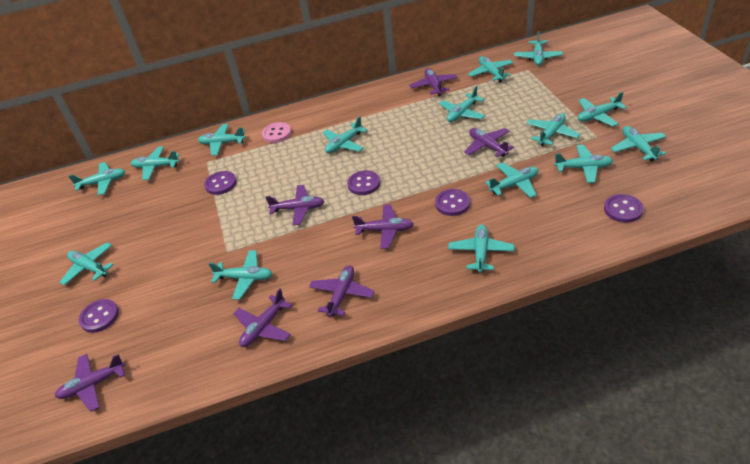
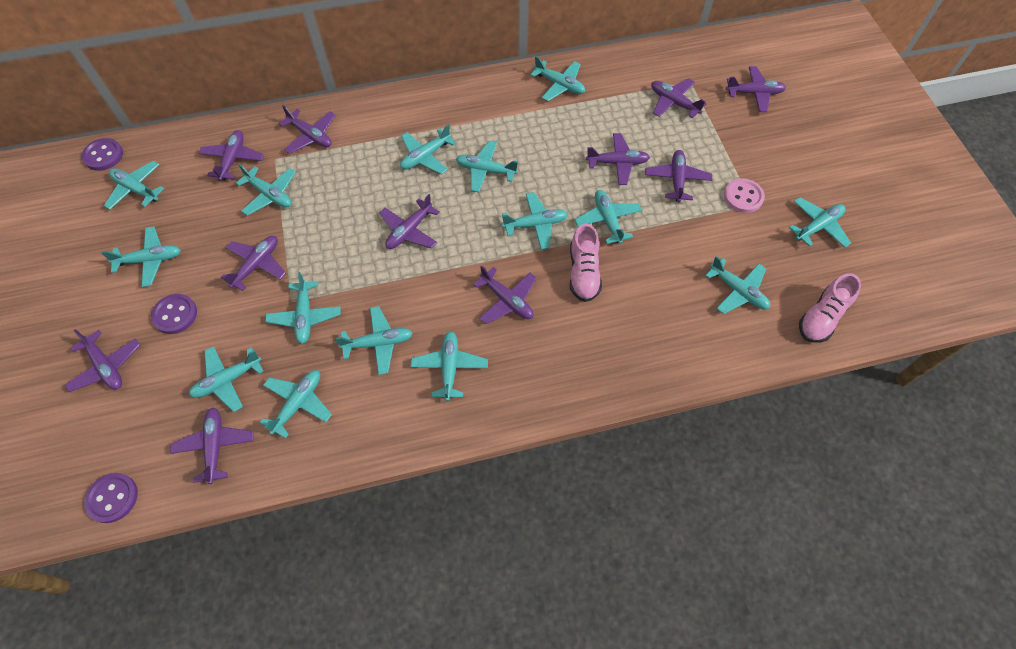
pink shoe: 0 -> 2
purple button: 5 -> 3
purple plane: 7 -> 11

